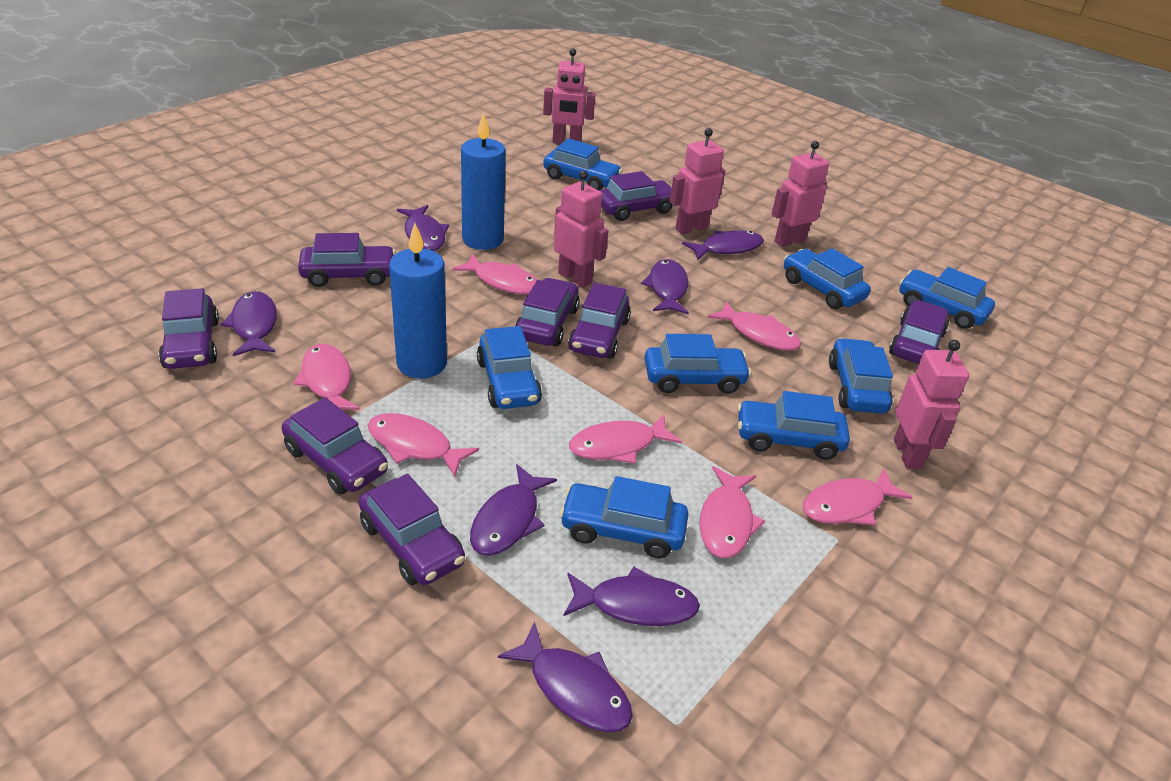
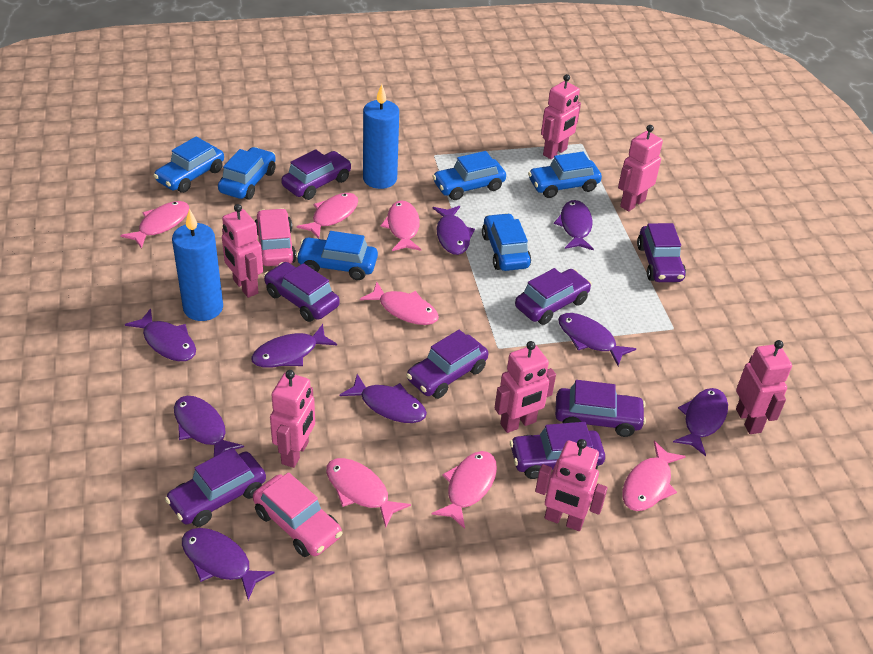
blue car: 8 -> 6
pink car: 0 -> 2
pink robot: 5 -> 7
purple fish: 7 -> 9

